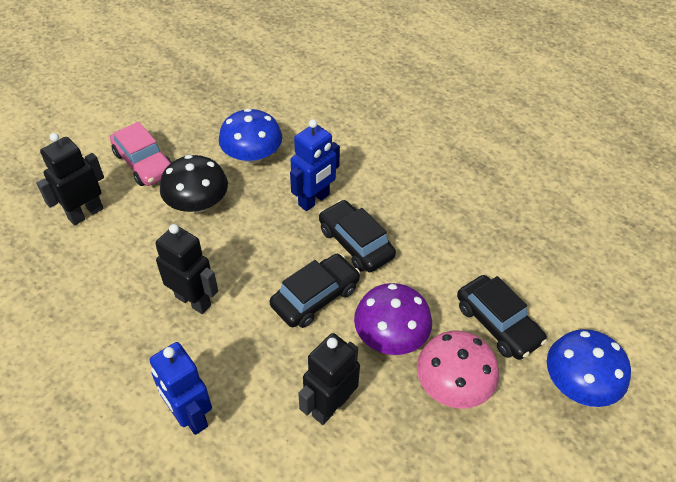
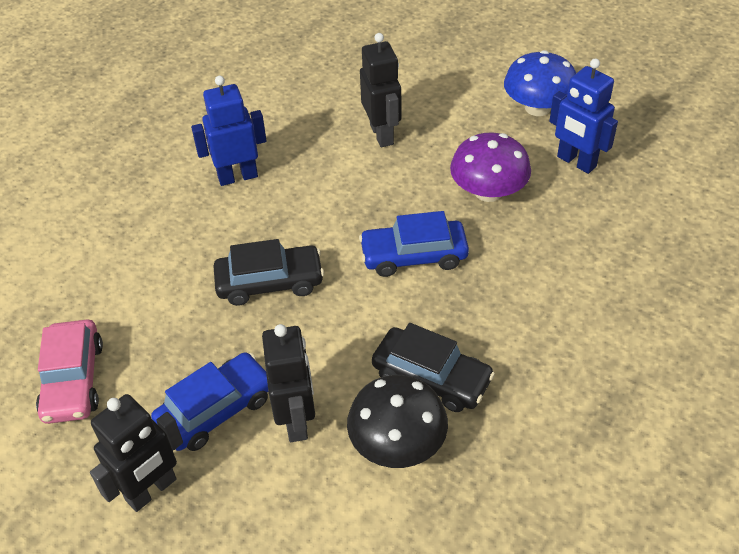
black car: 3 -> 2
blue car: 0 -> 2
blue mushroom: 2 -> 1
pink mushroom: 1 -> 0

